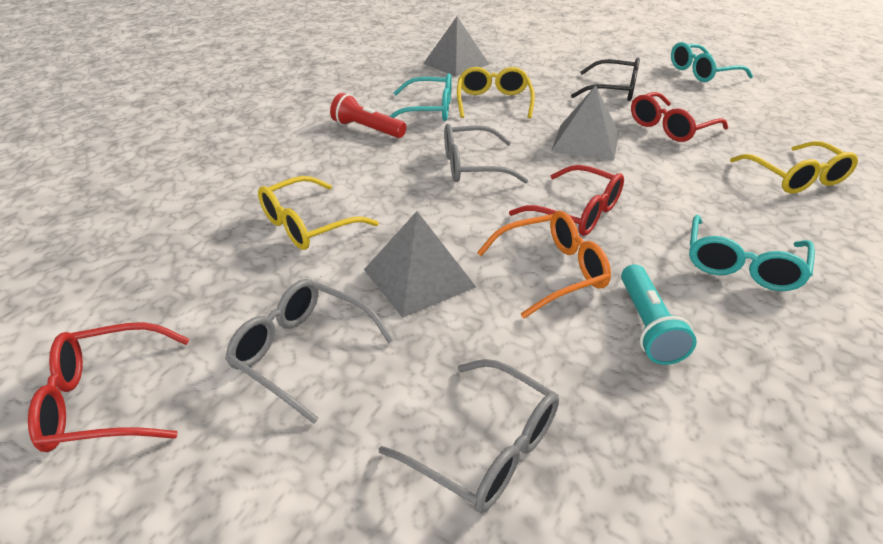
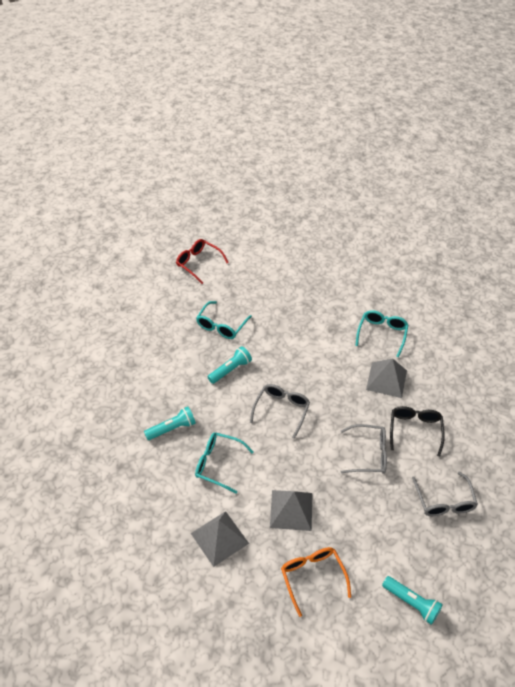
red flashlight: 1 -> 0
red glasses: 3 -> 1
turquoise flashlight: 1 -> 3
yellow glasses: 3 -> 0

